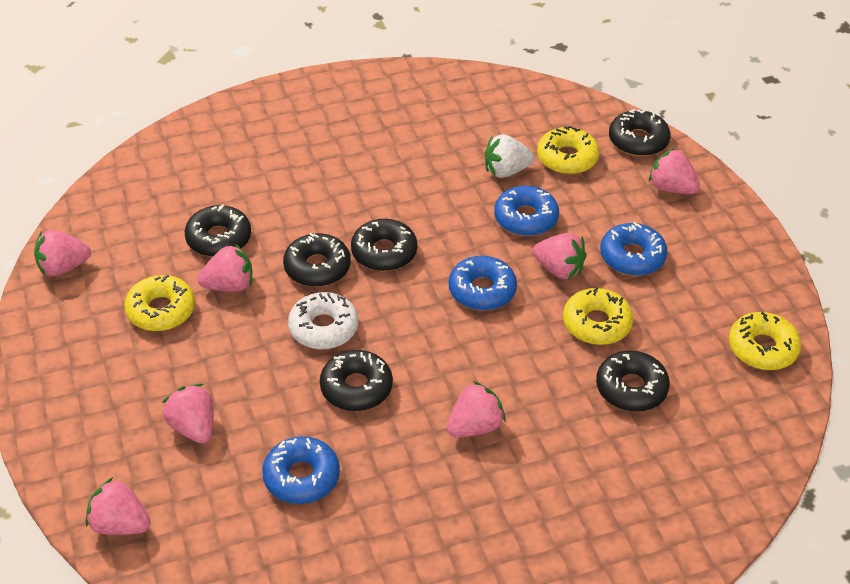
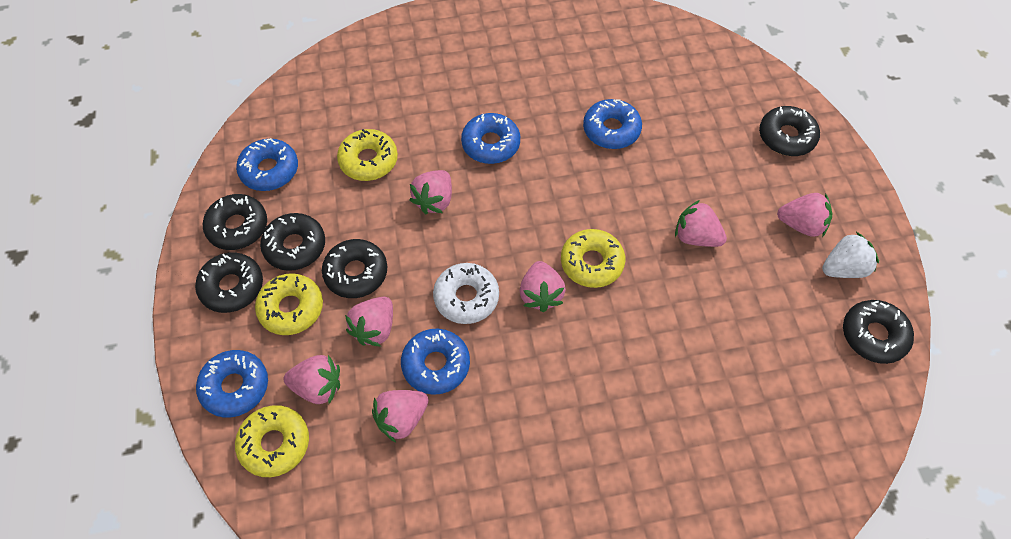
blue donut: 4 -> 5

